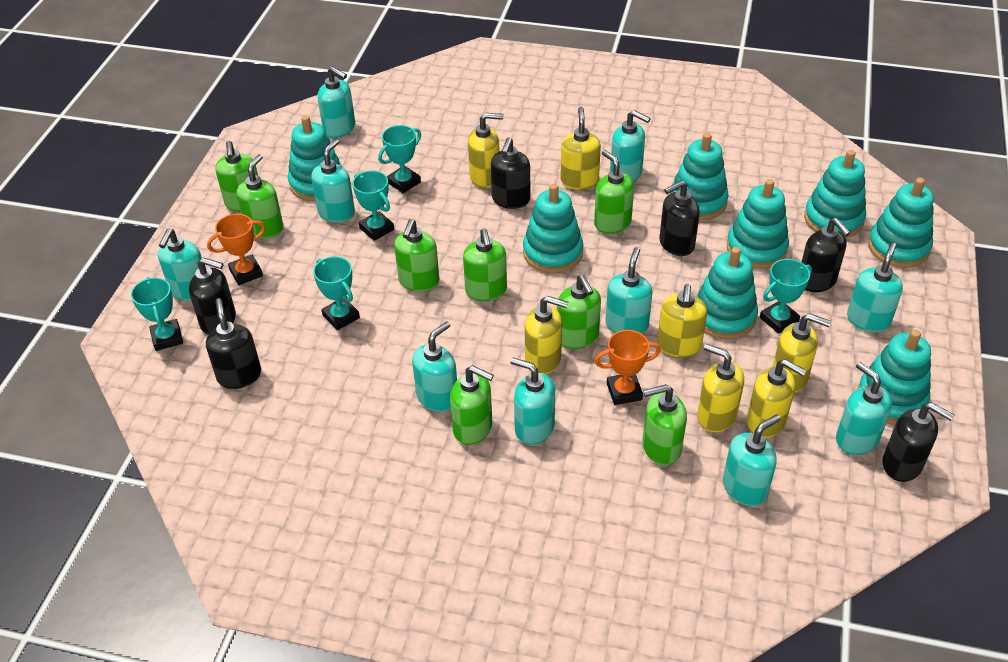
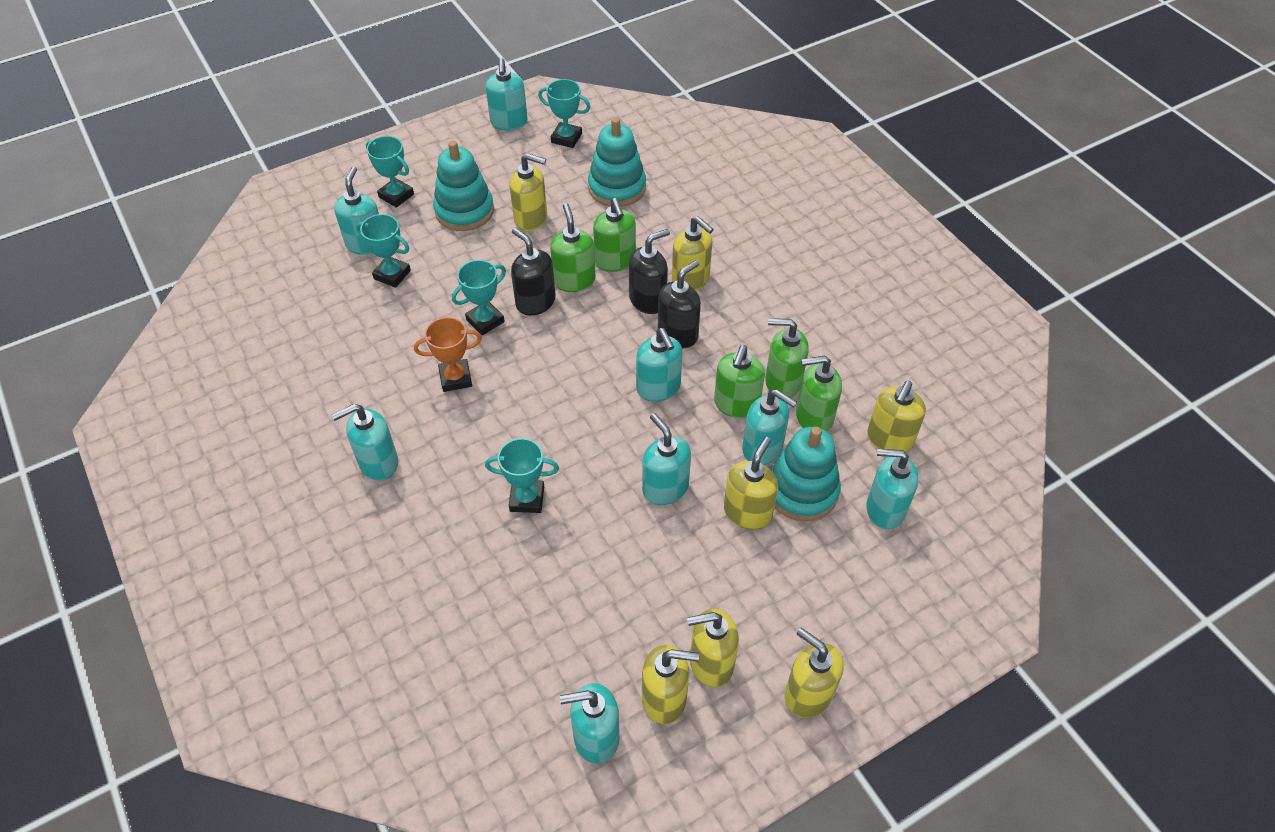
black soap dispenser: 6 -> 3
green soap dispenser: 8 -> 5
orange trophy: 2 -> 1
turquoise soap dispenser: 10 -> 8
turquoise stacking toy: 8 -> 3

